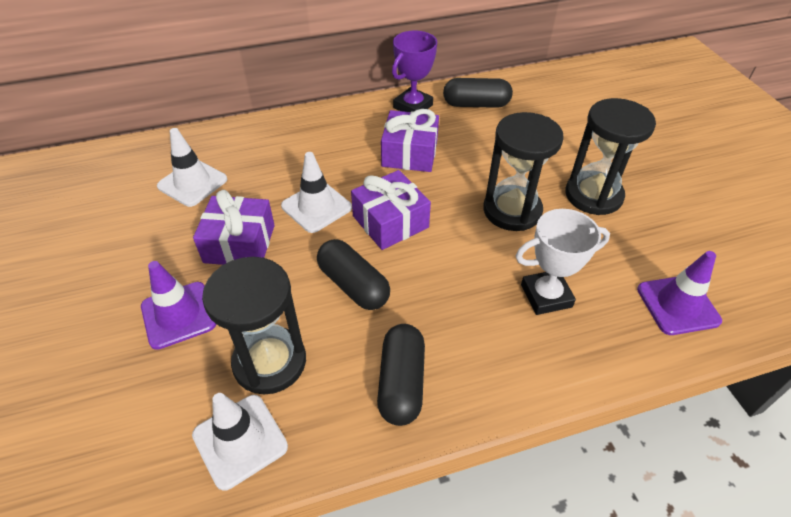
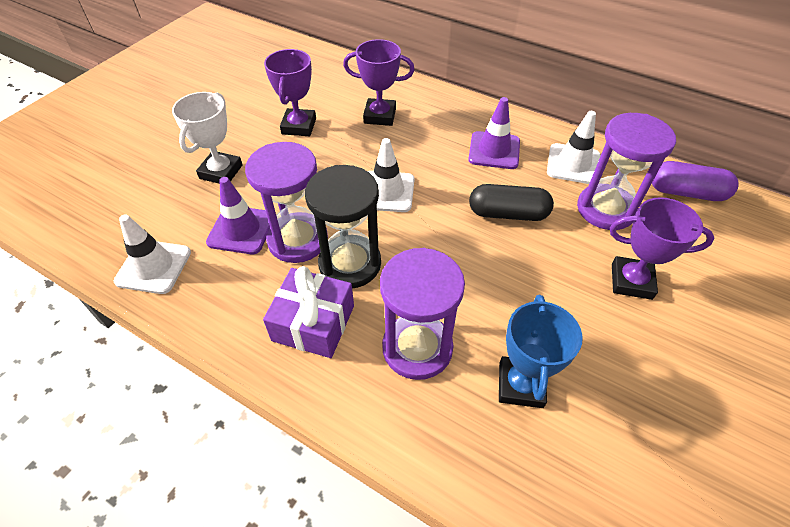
black capsule: 3 -> 1
black hourglass: 3 -> 1
blue trophy: 0 -> 1
purple capsule: 0 -> 1
purple gift: 3 -> 1
purple hourglass: 0 -> 3
purple trophy: 1 -> 3

